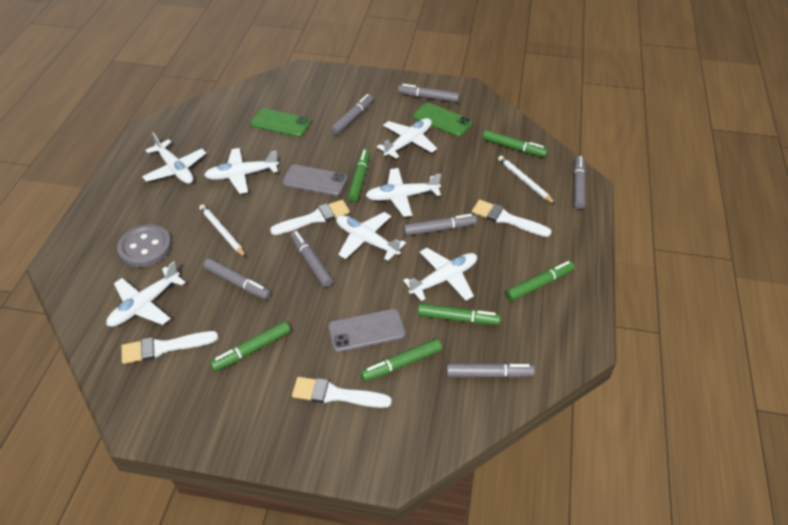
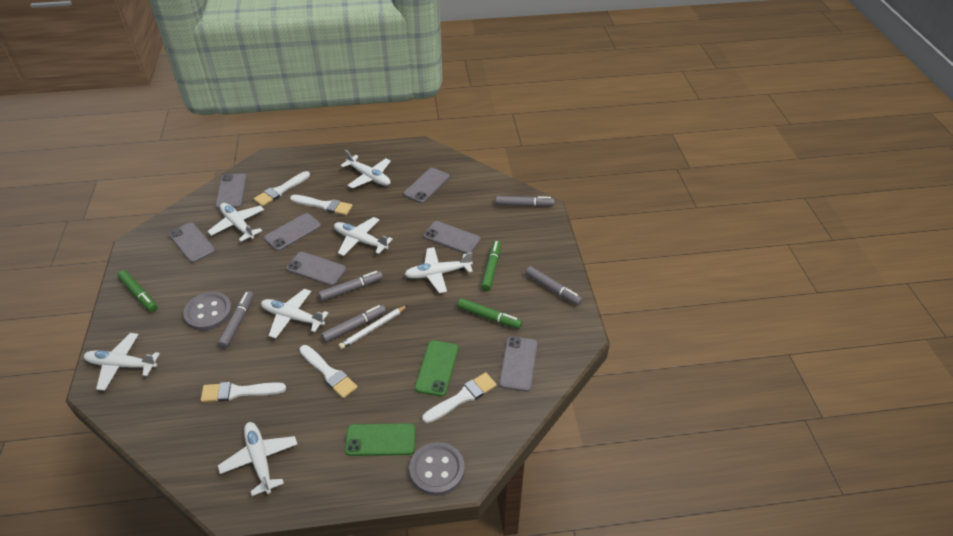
green marker: 6 -> 3
grey button: 1 -> 2
grey marker: 7 -> 5
grey phone: 2 -> 7
white brush: 4 -> 5
white pencil: 2 -> 1

